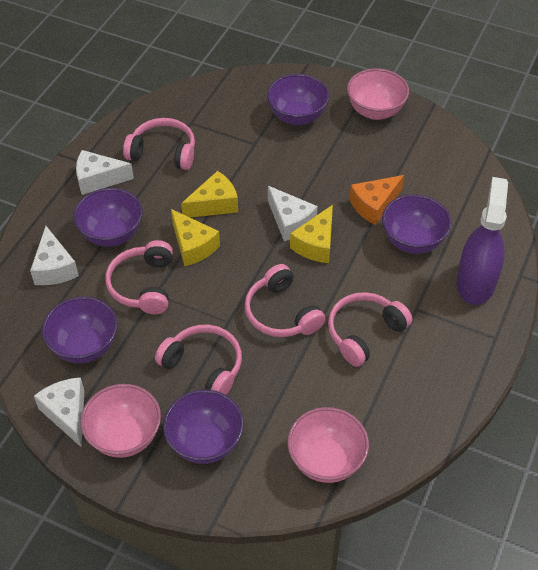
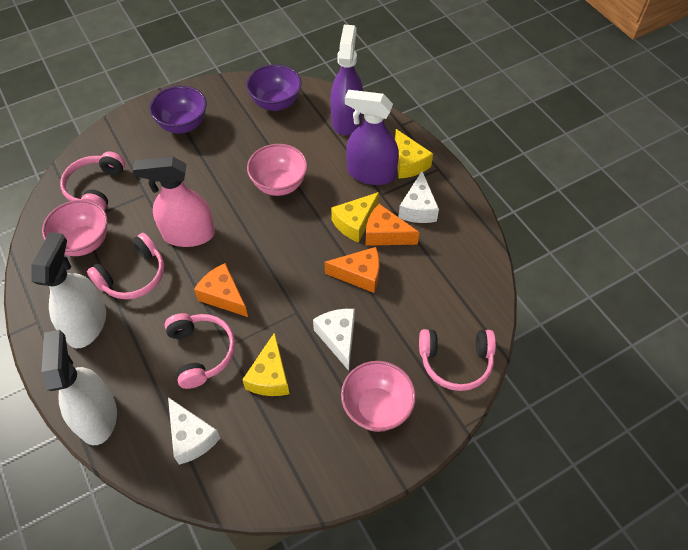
orange cheese: 1 -> 3
pink headphones: 5 -> 4
pink spray bottle: 0 -> 1
purple bowl: 5 -> 2
purple spray bottle: 1 -> 2
white cheese: 4 -> 3
white spray bottle: 0 -> 2

